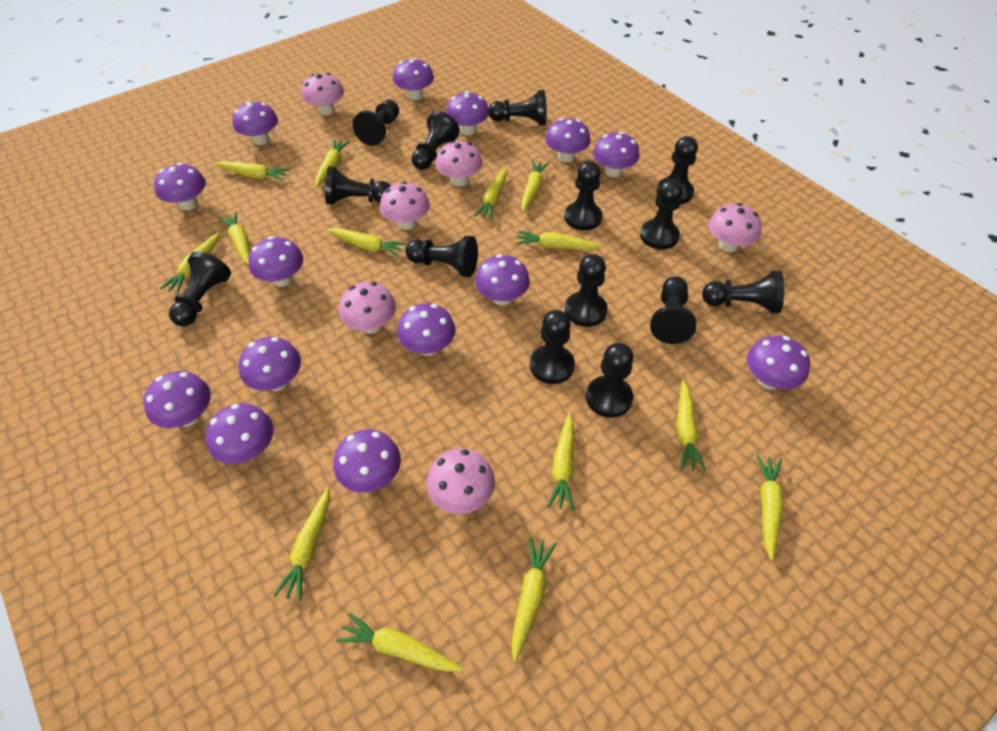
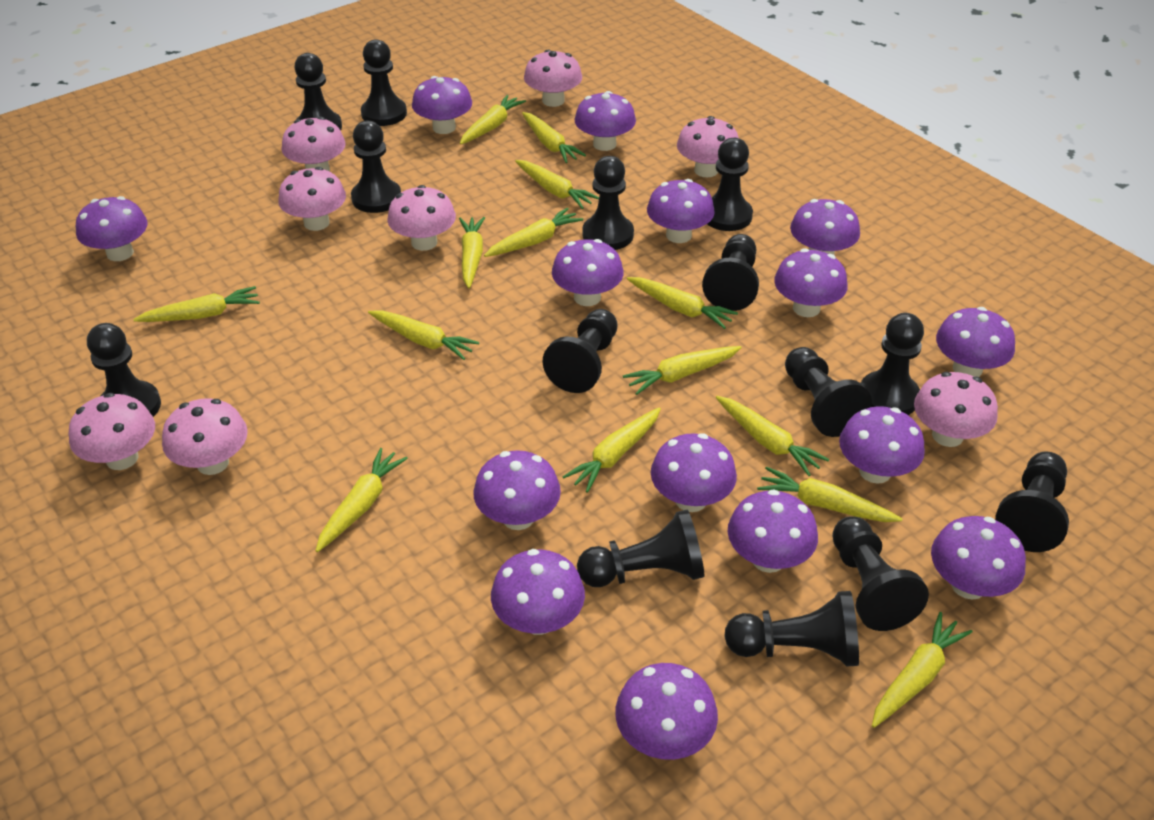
pink mushroom: 6 -> 8
purple mushroom: 14 -> 15

